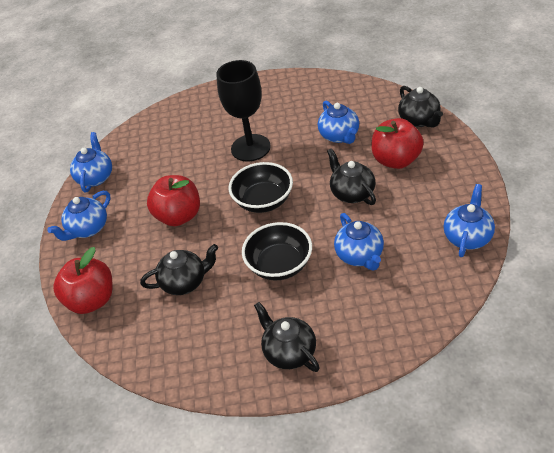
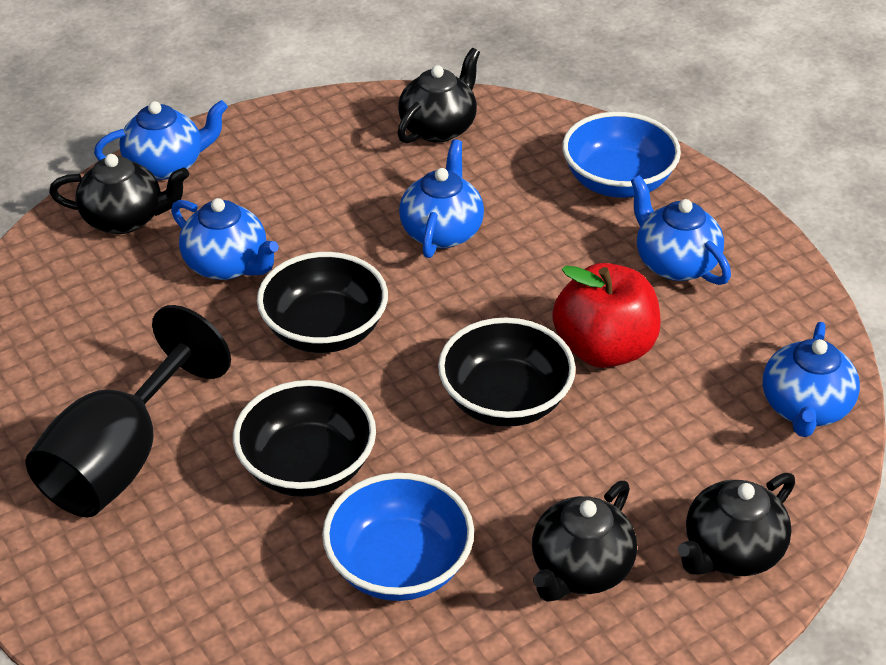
black bowl: 2 -> 3
blue bowl: 0 -> 2
red apple: 3 -> 1

